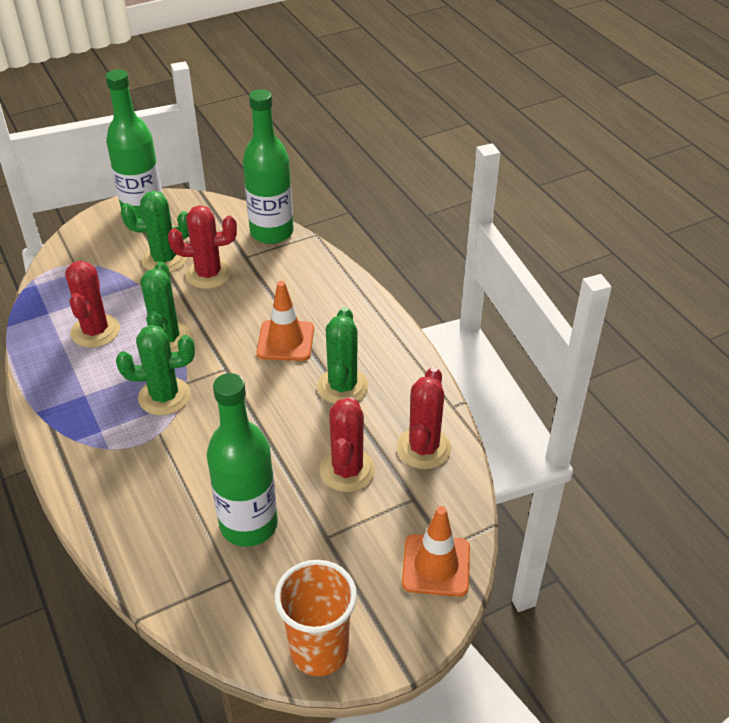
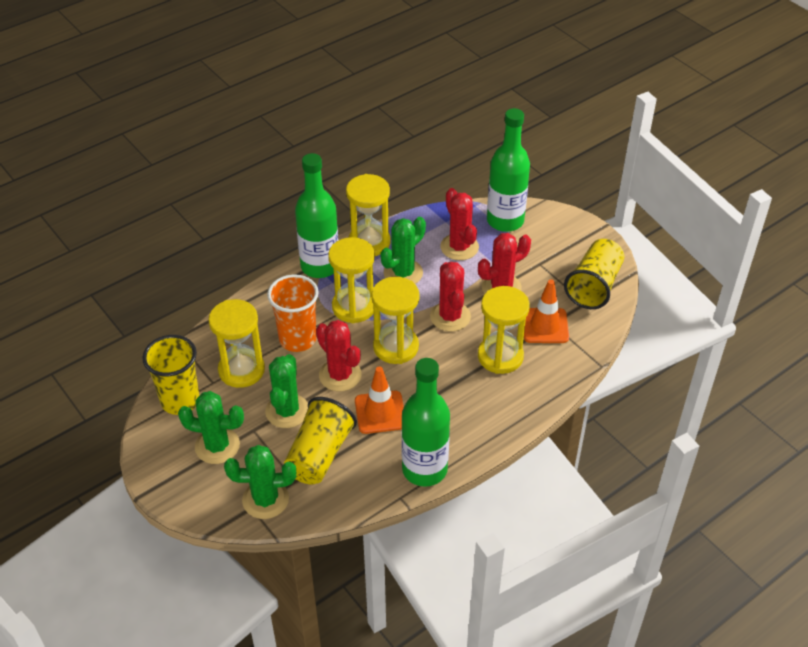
yellow cup: 0 -> 3
yellow hourglass: 0 -> 5

